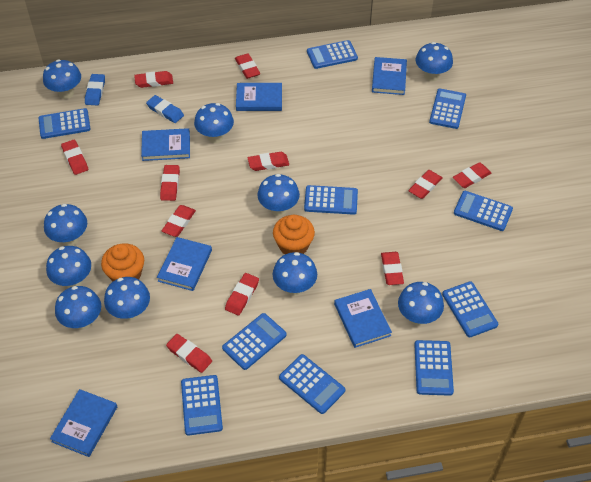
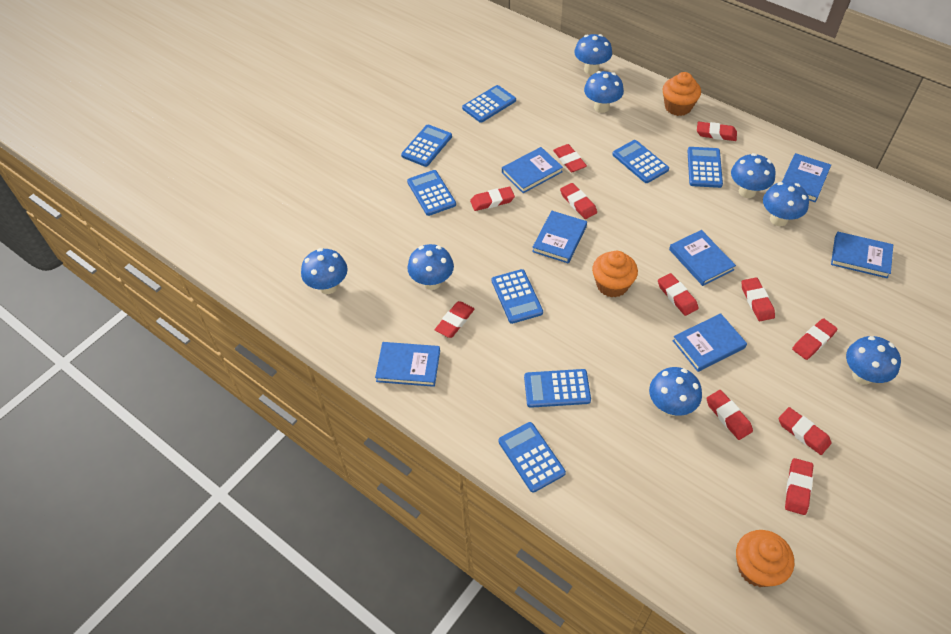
blue book: 6 -> 7
blue calculator: 10 -> 8
blue eraser: 2 -> 0
blue mushroom: 10 -> 8
orange cupcake: 2 -> 3

